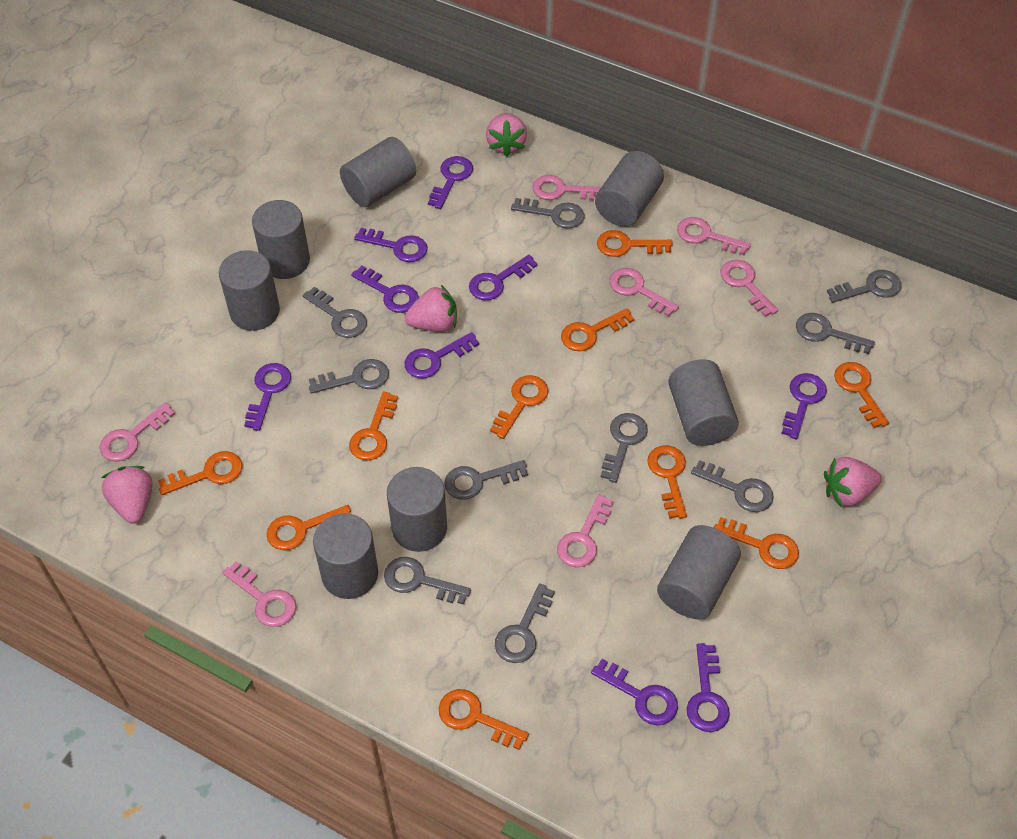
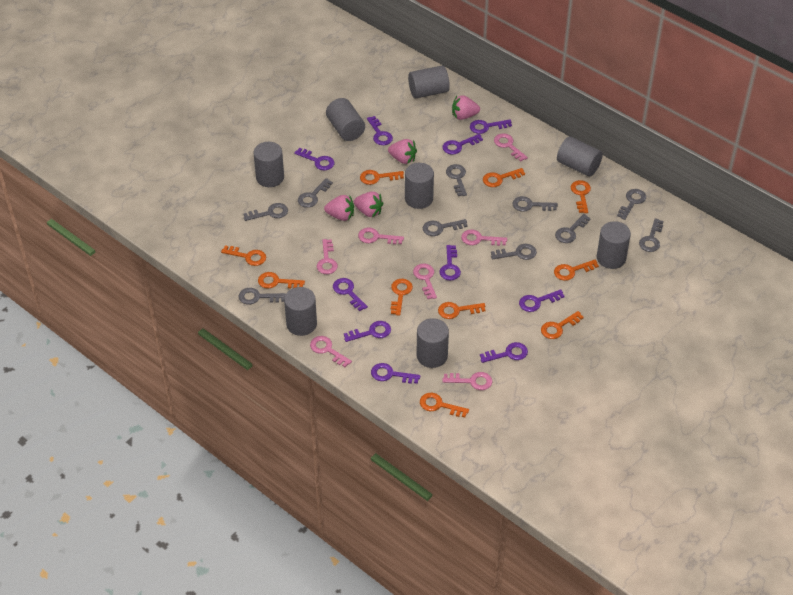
purple key: 9 -> 10

